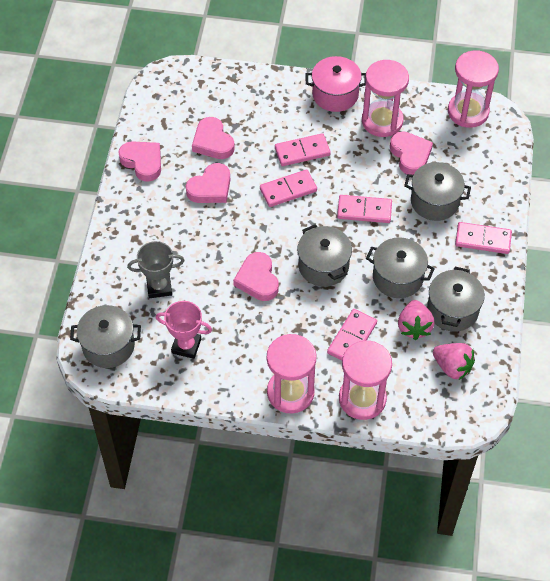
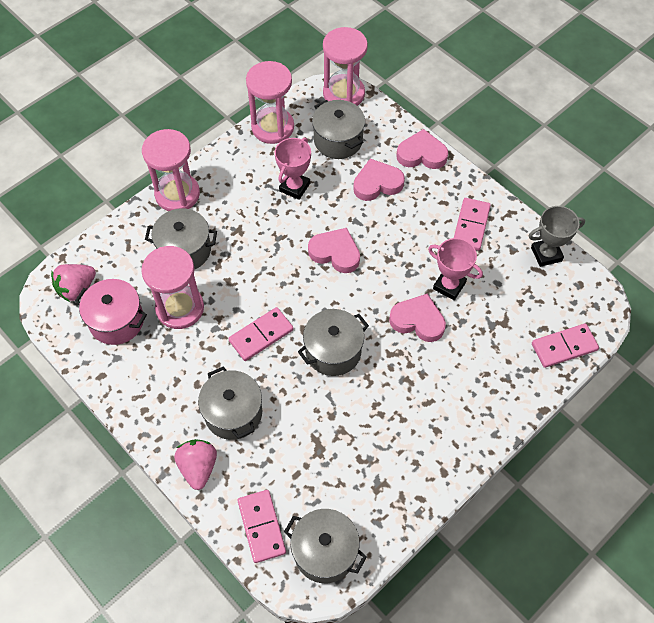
pink domino: 5 -> 4
pink heart: 5 -> 4
pink trophy: 1 -> 2

